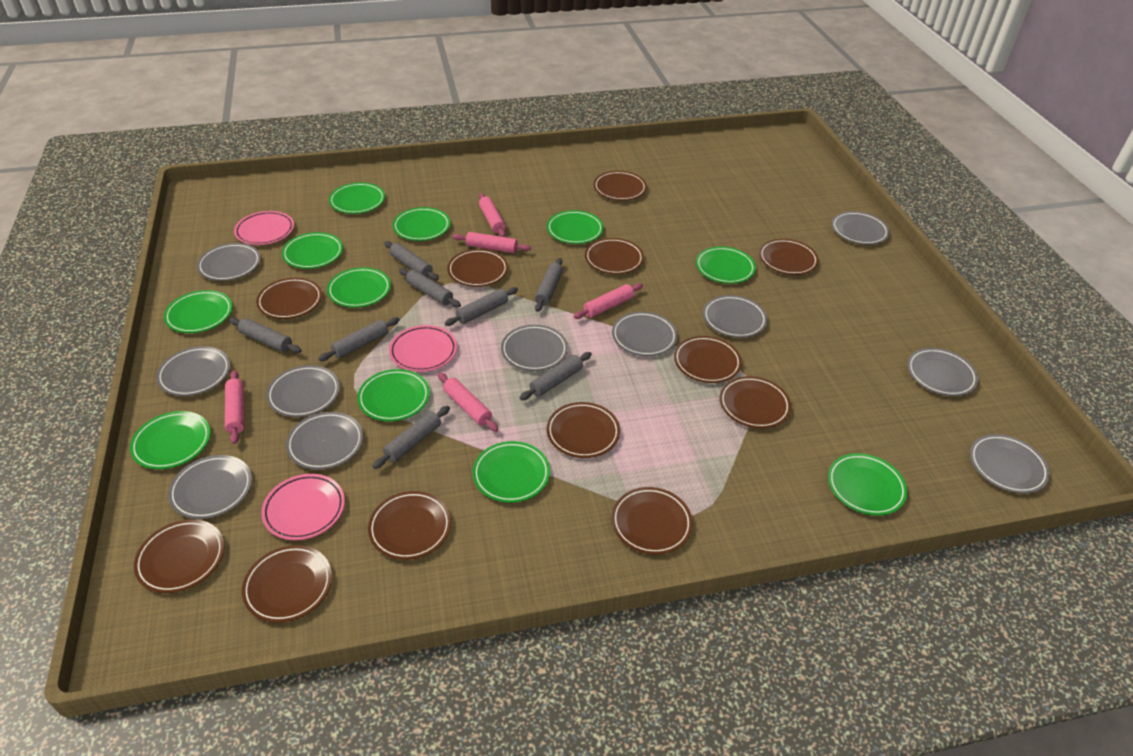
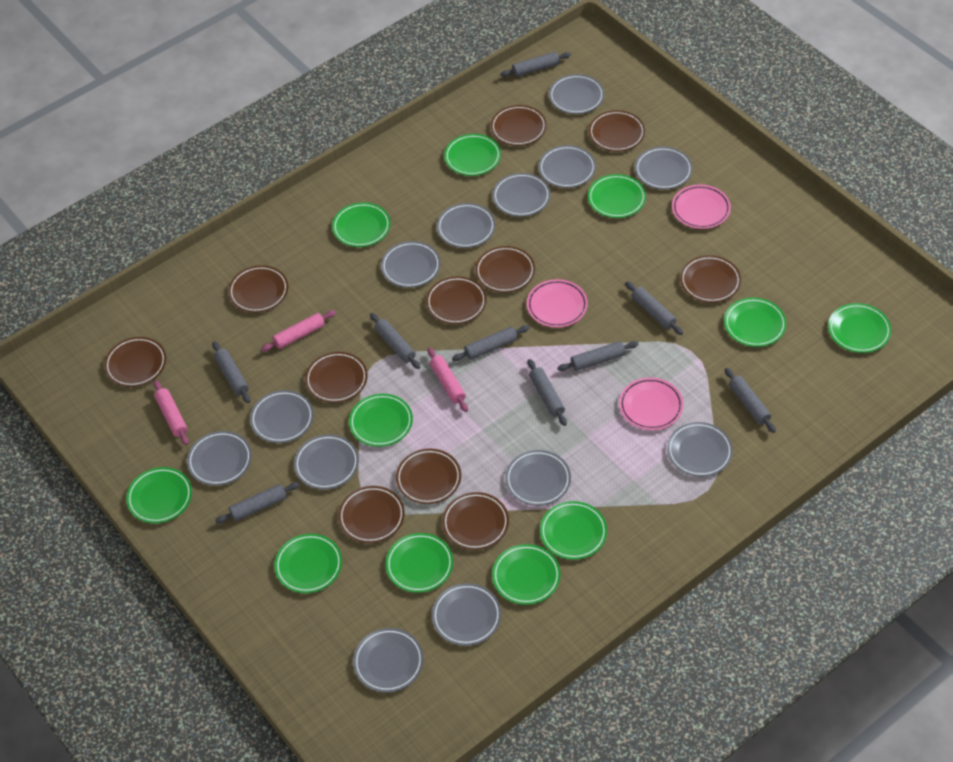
brown plate: 12 -> 11
grey plate: 11 -> 13
grey rolling pin: 8 -> 9
pink rolling pin: 5 -> 3

